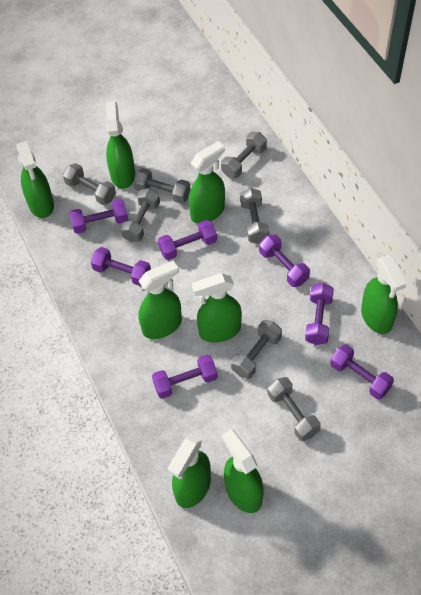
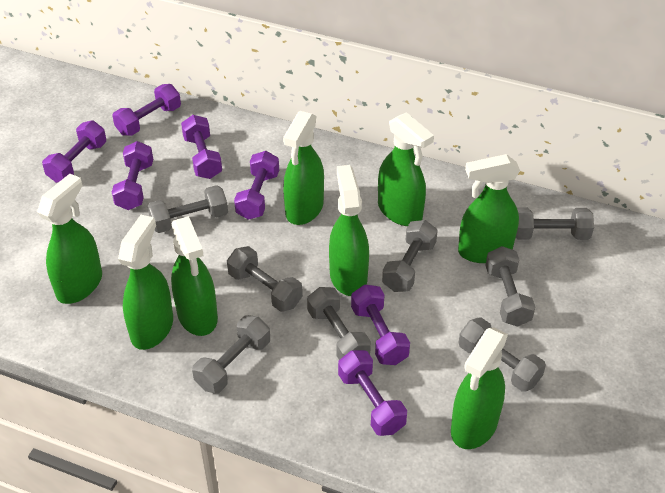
grey dumbbell: 7 -> 8

